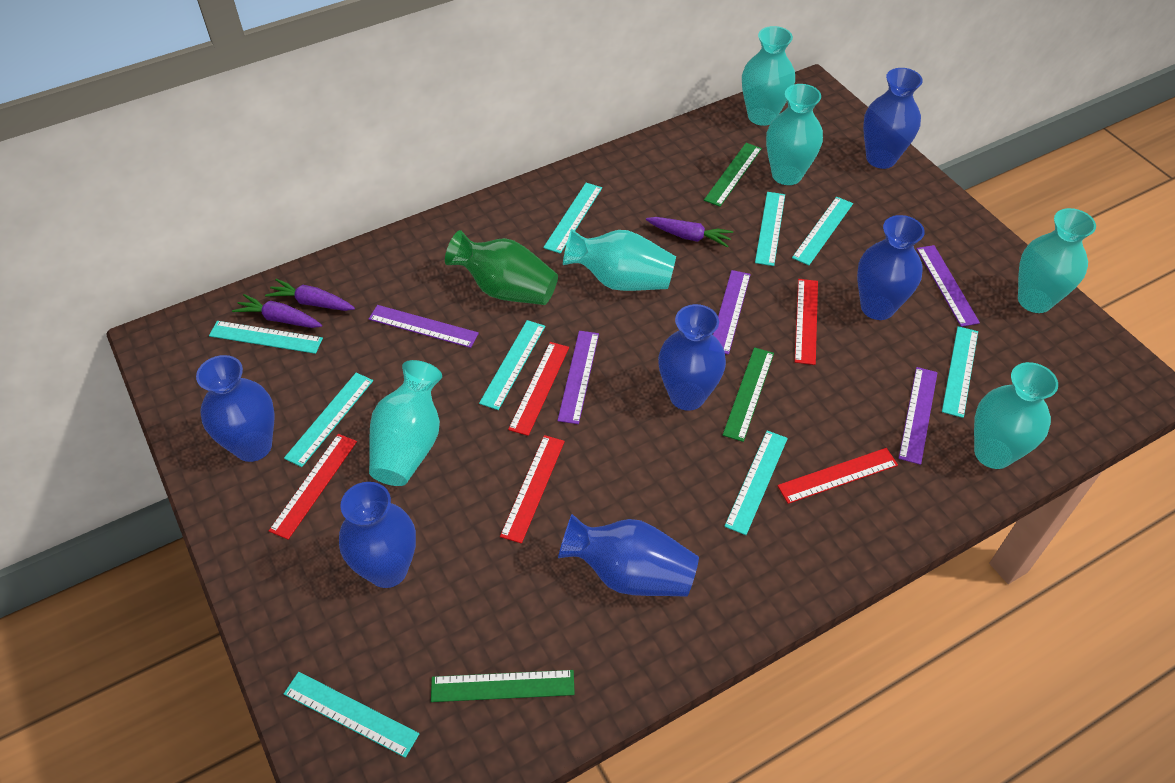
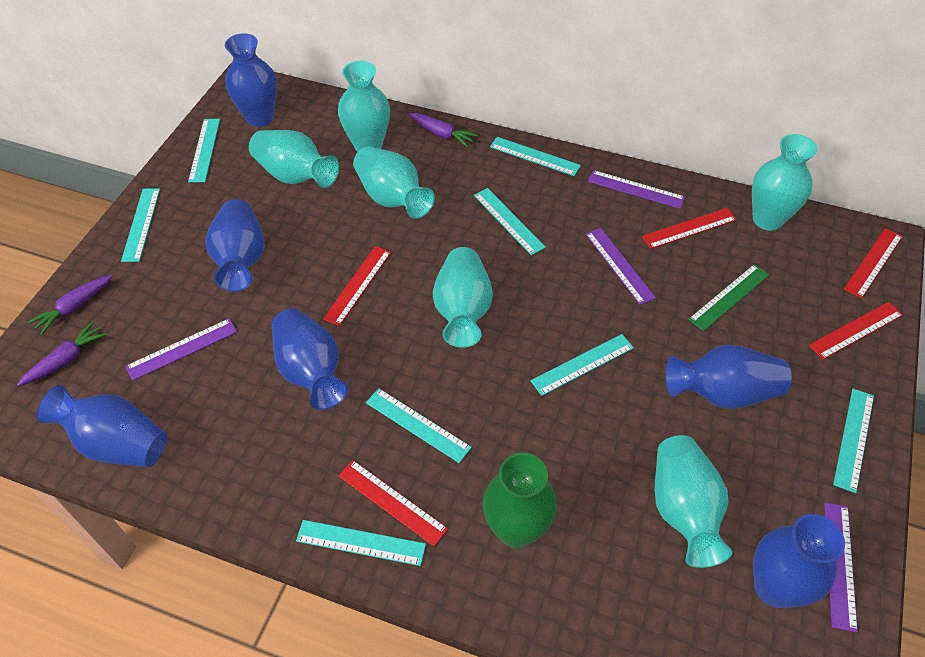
green ruler: 3 -> 1
purple ruler: 5 -> 4
turquoise ruler: 9 -> 8

